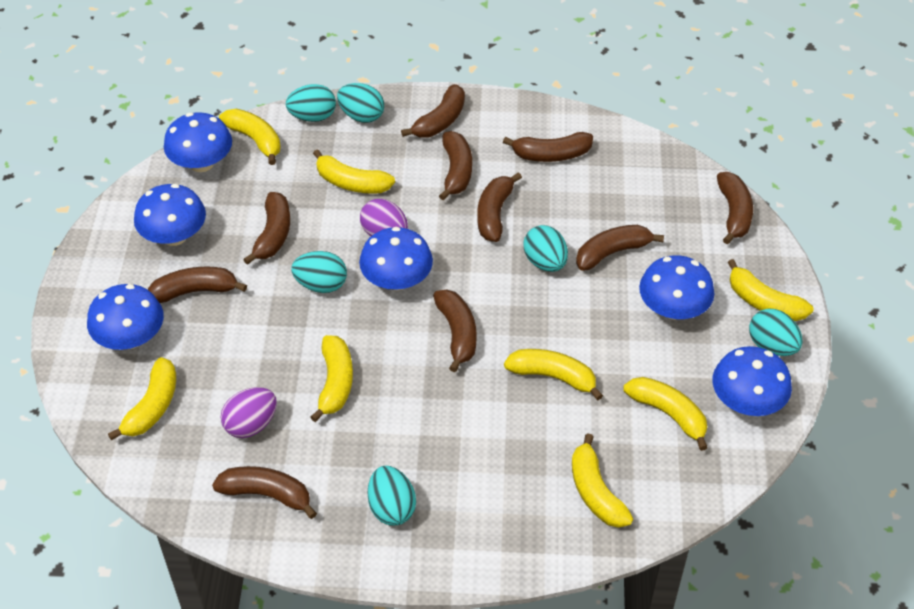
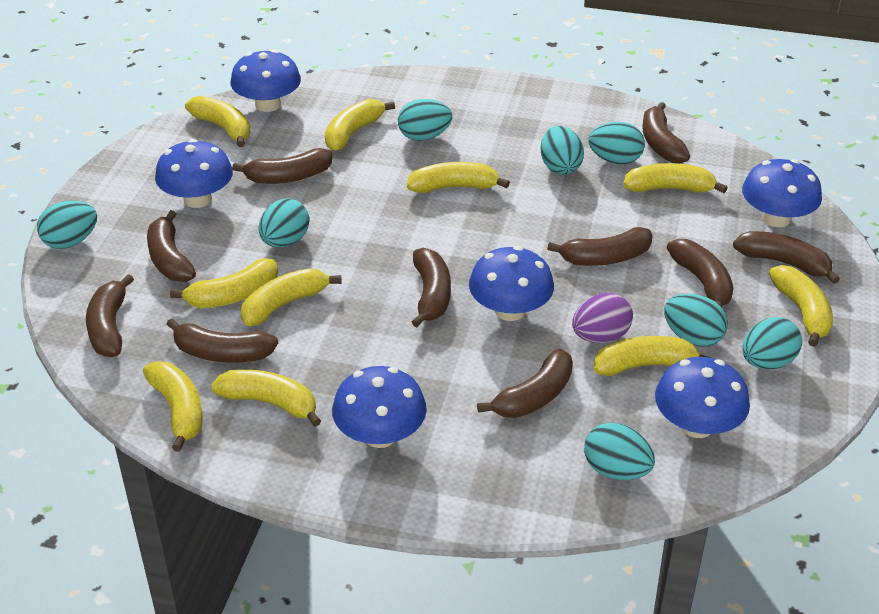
purple egg: 2 -> 1
turquoise egg: 6 -> 8
yellow banana: 8 -> 10

